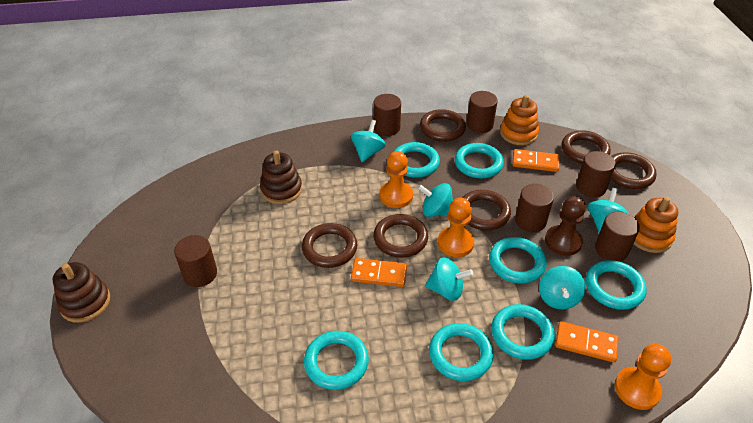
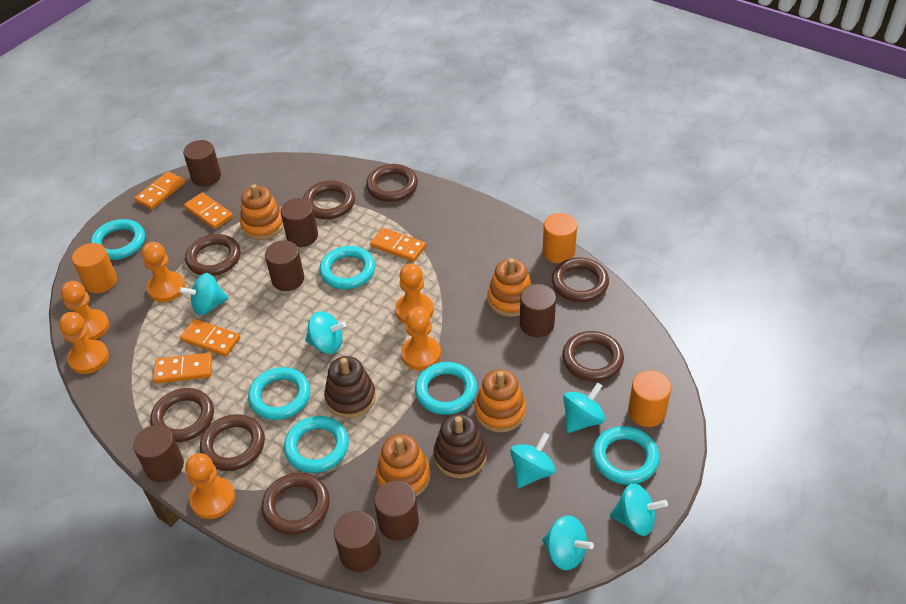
brown cylinder: 6 -> 7
brown pawn: 1 -> 0
brown ring: 6 -> 8
orange cylinder: 0 -> 3
orange domino: 3 -> 5
orange pawn: 3 -> 6
orange stacking toy: 2 -> 4
turquoise ring: 7 -> 6
turquoise spinning top: 5 -> 6

